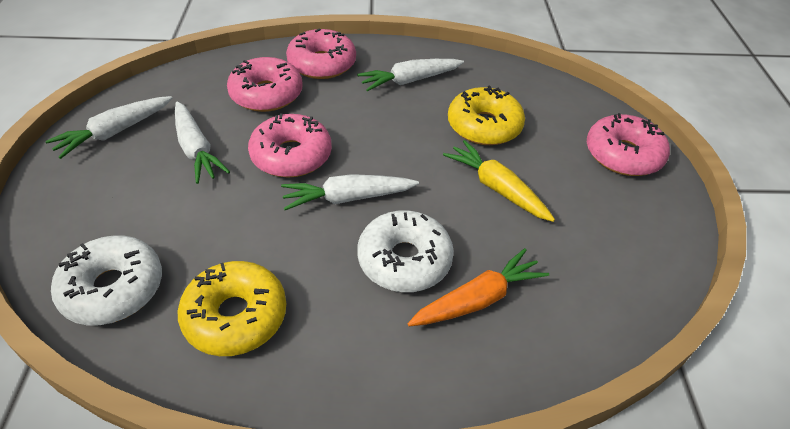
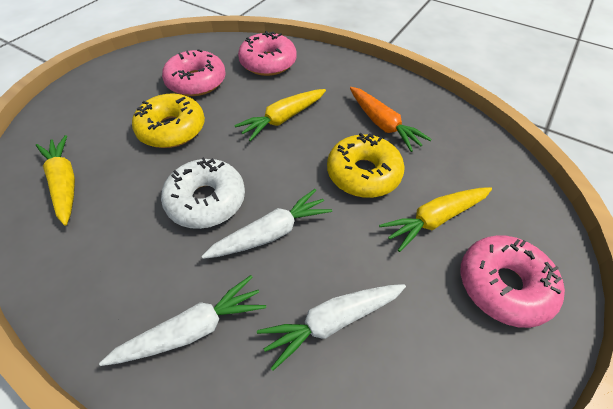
pink donut: 4 -> 3
white carrot: 4 -> 3
white donut: 2 -> 1
yellow carrot: 1 -> 3

